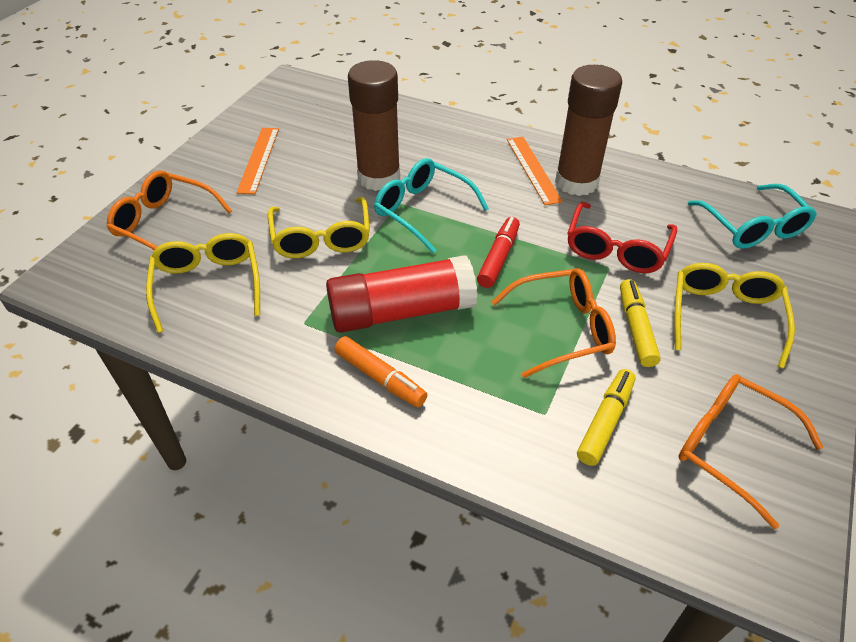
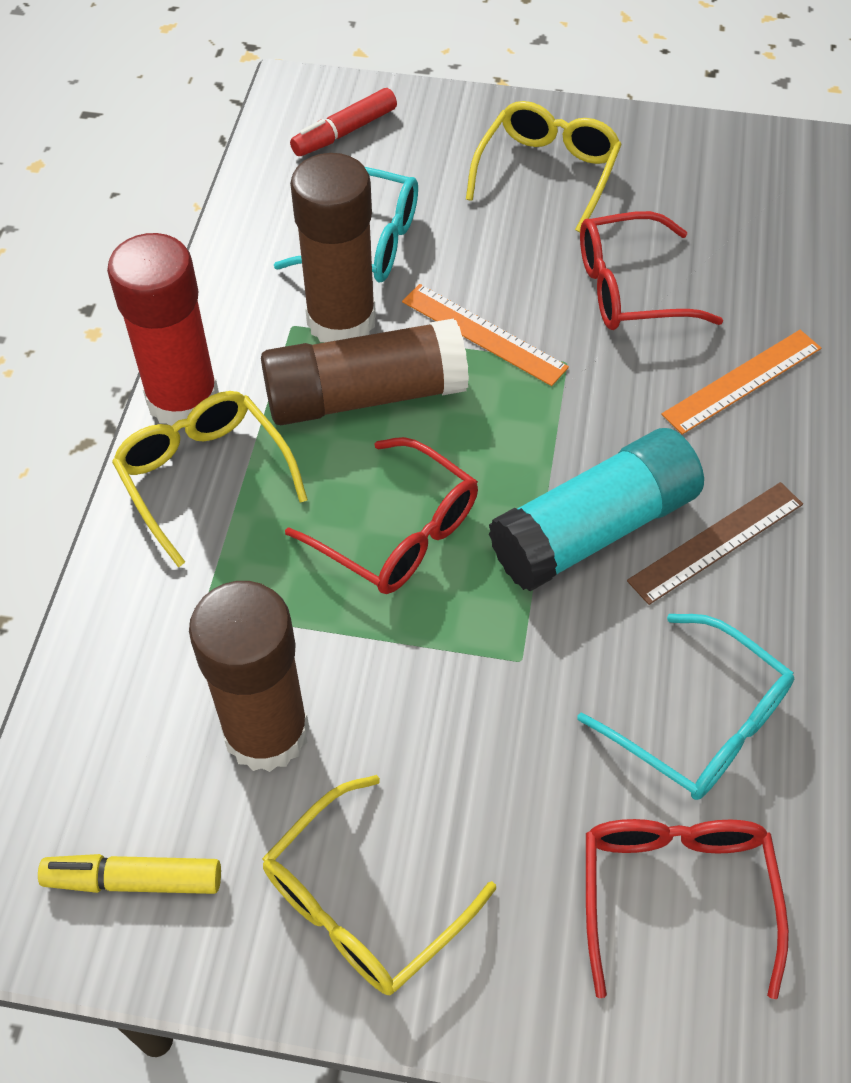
brown glue stick: 2 -> 3
brown ruler: 0 -> 1
orange glasses: 3 -> 0
orange marker: 1 -> 0
red glasses: 1 -> 3
turquoise glue stick: 0 -> 1
yellow marker: 2 -> 1

